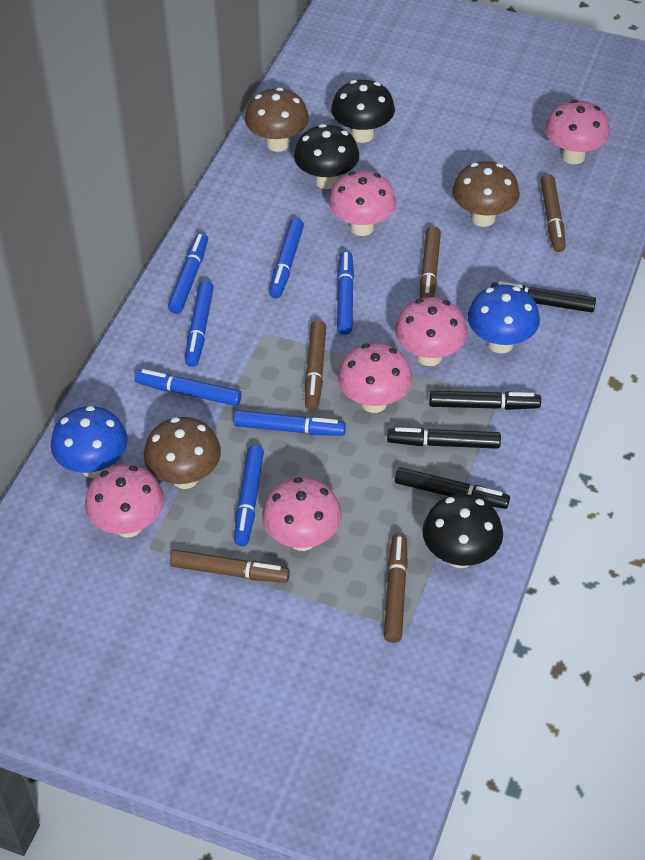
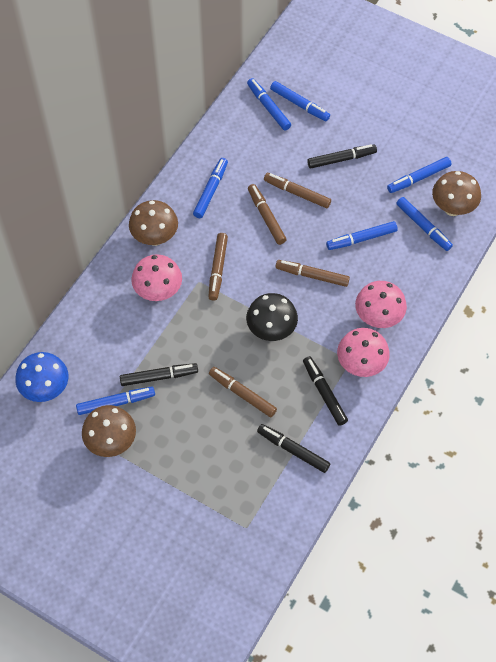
black mushroom: 3 -> 1
blue mushroom: 2 -> 1
pink mushroom: 6 -> 3

